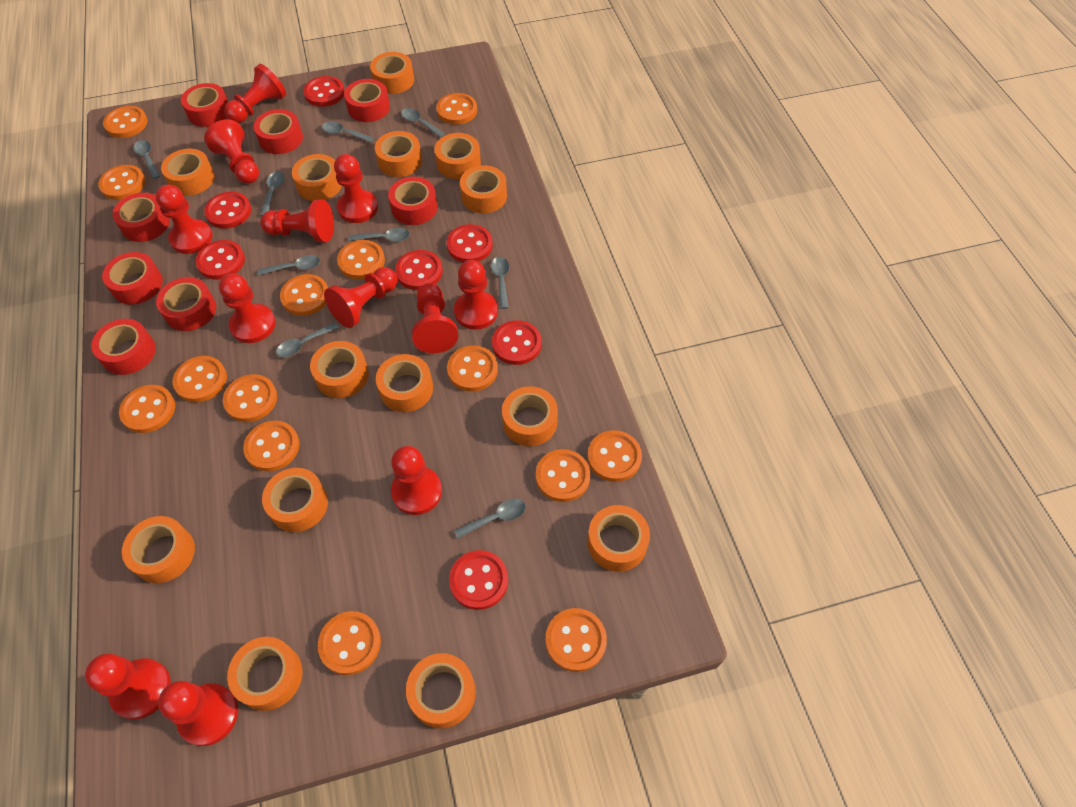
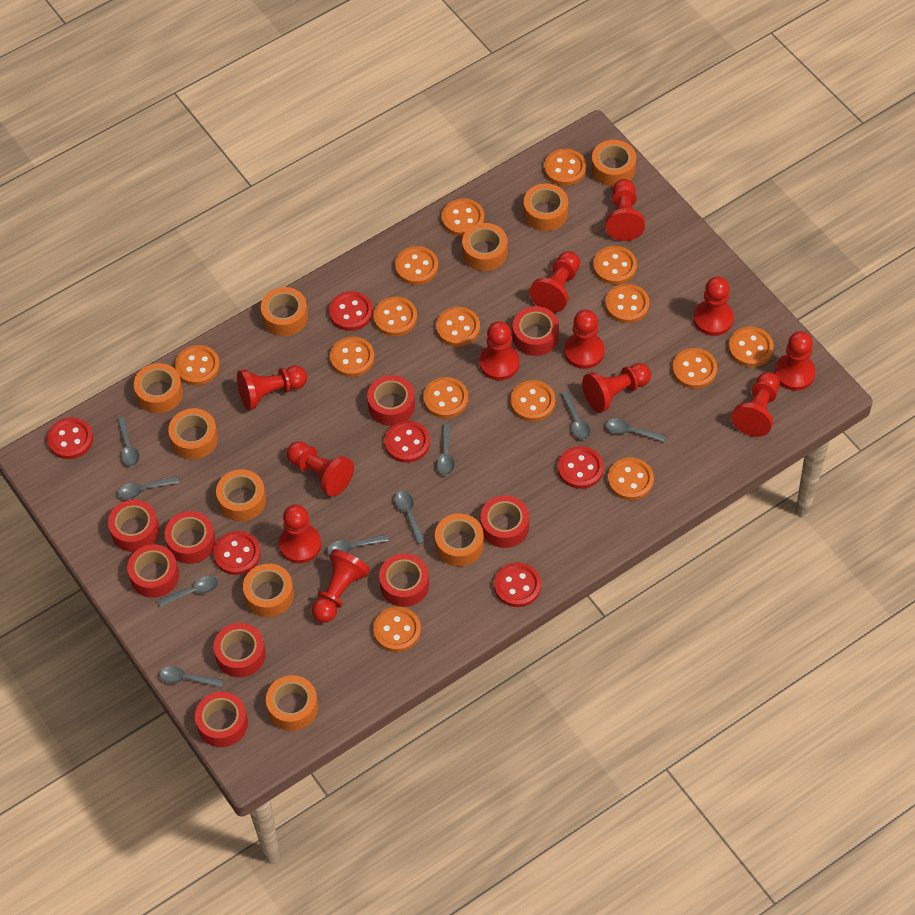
orange button: 14 -> 15
orange tape: 14 -> 10
red button: 7 -> 6
red tape: 8 -> 9

